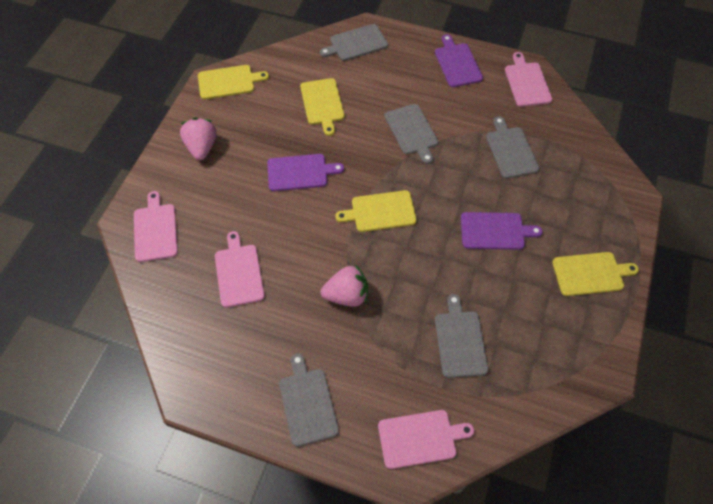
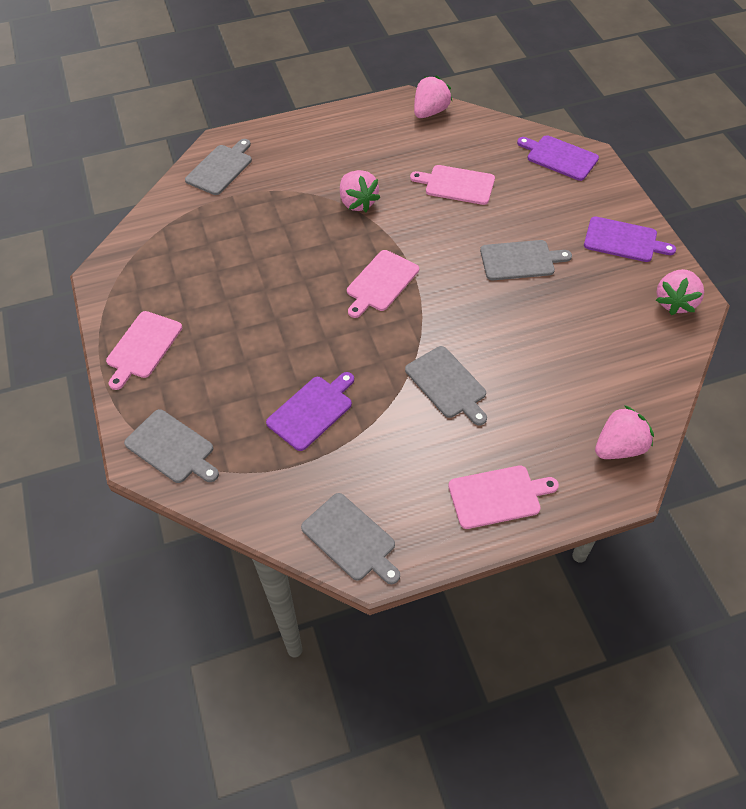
pink strawberry: 2 -> 4
yellow cutting board: 4 -> 0

